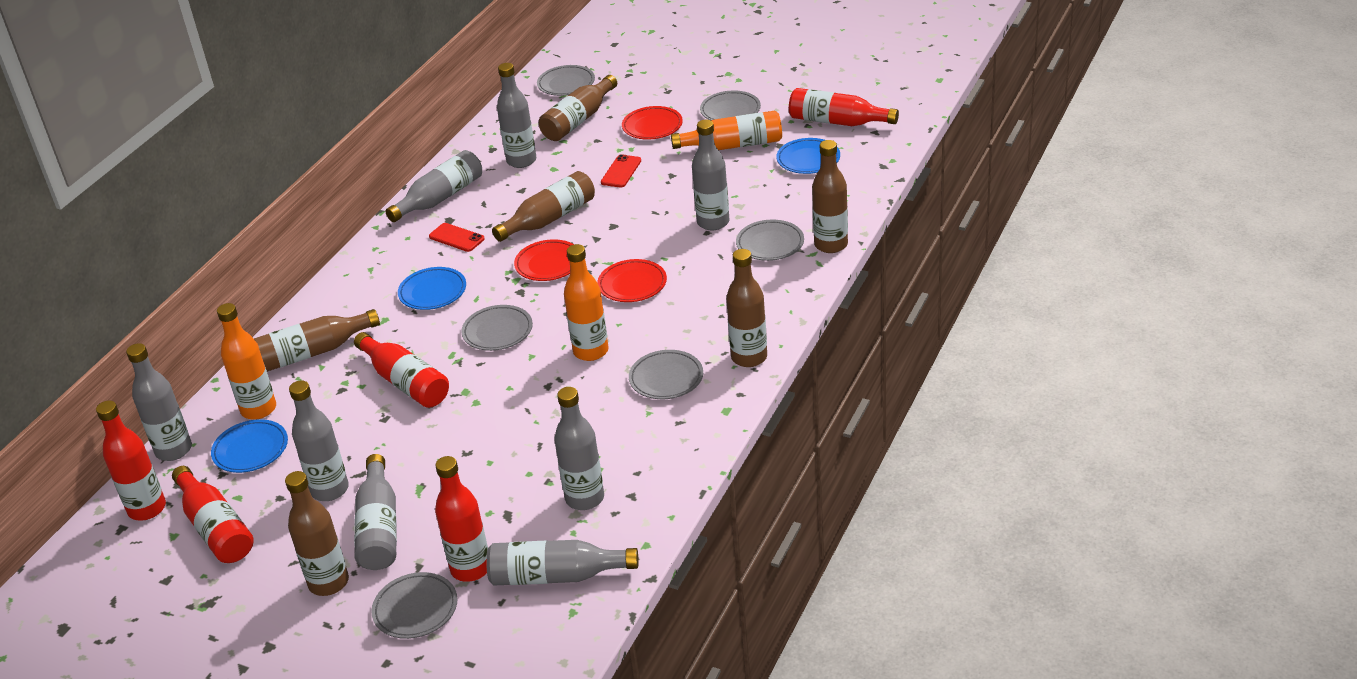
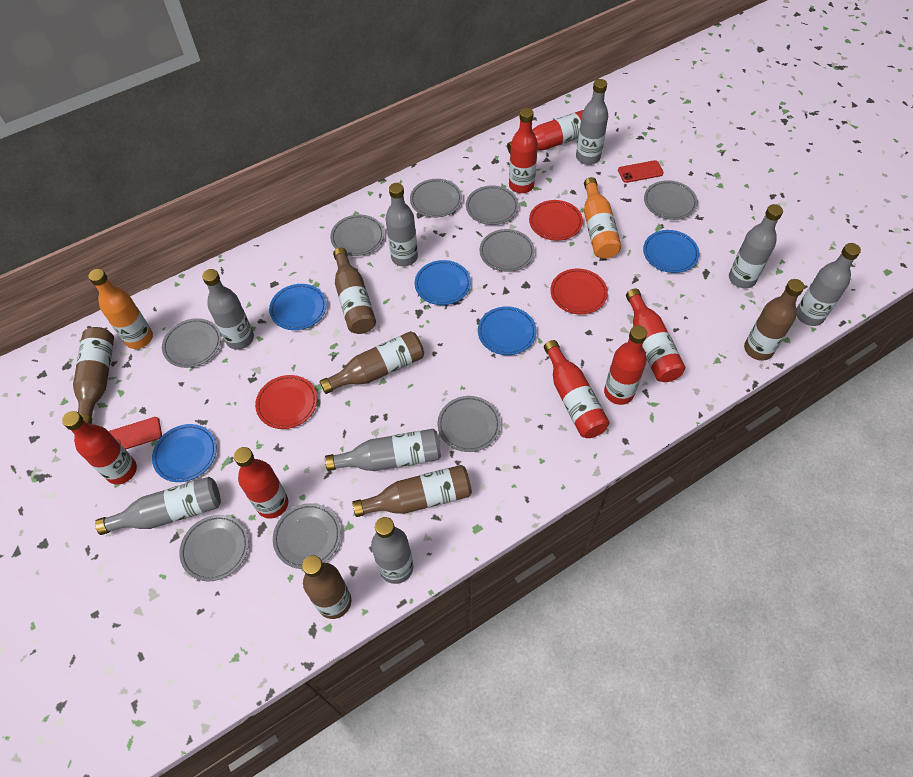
blue plate: 3 -> 5
grey plate: 6 -> 9
orange bottle: 3 -> 2
red bottle: 5 -> 7

